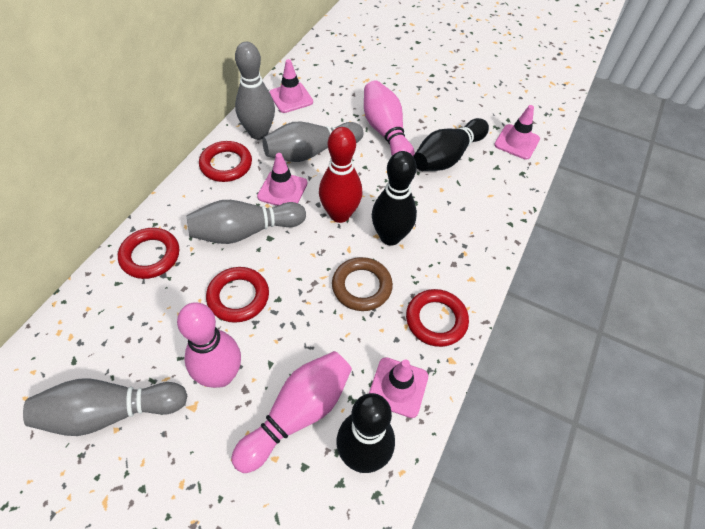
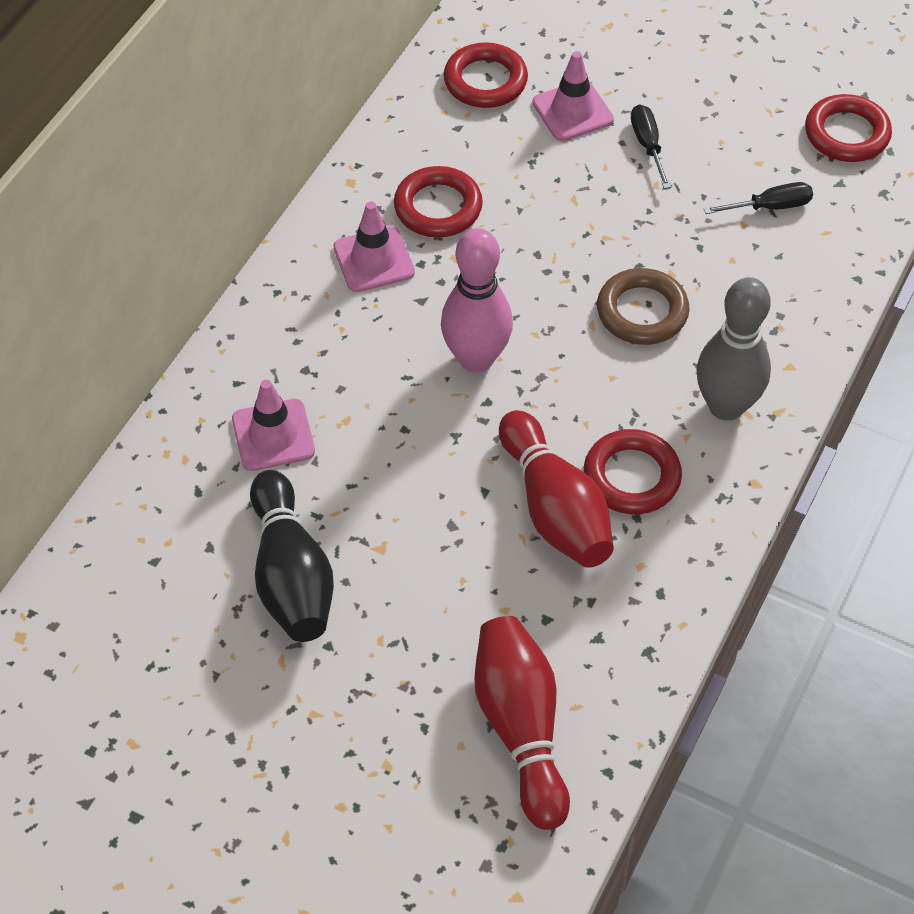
black bowling pin: 3 -> 1
black screwdriver: 0 -> 2
grey bowling pin: 4 -> 1
pink bowling pin: 3 -> 1
pink traffic cone: 4 -> 3
red bowling pin: 1 -> 2

